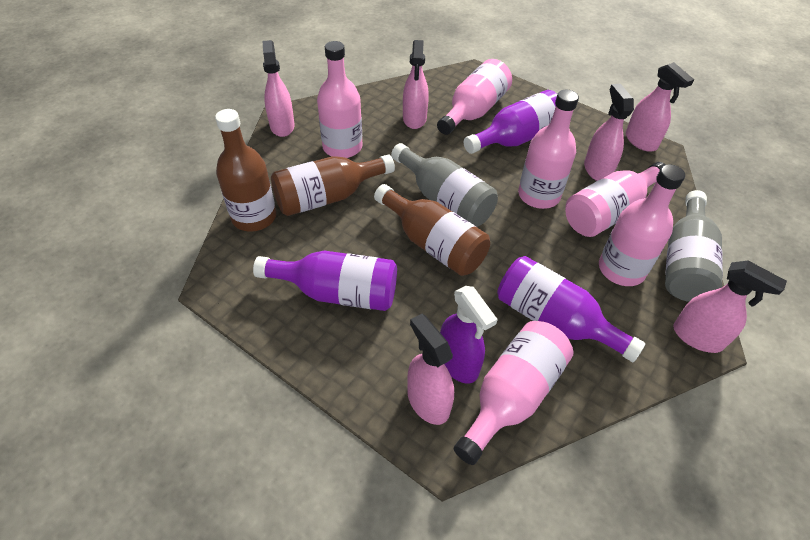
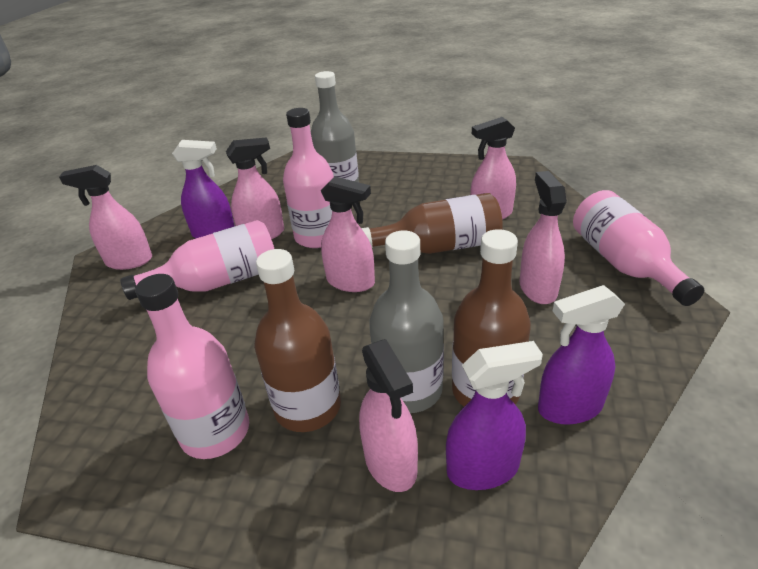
pink bottle: 6 -> 4
purple bottle: 3 -> 0
purple spray bottle: 1 -> 3

